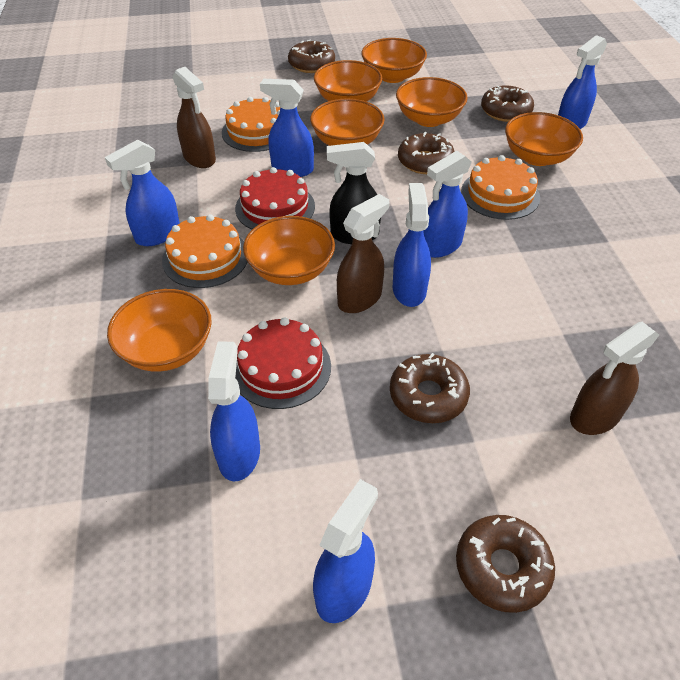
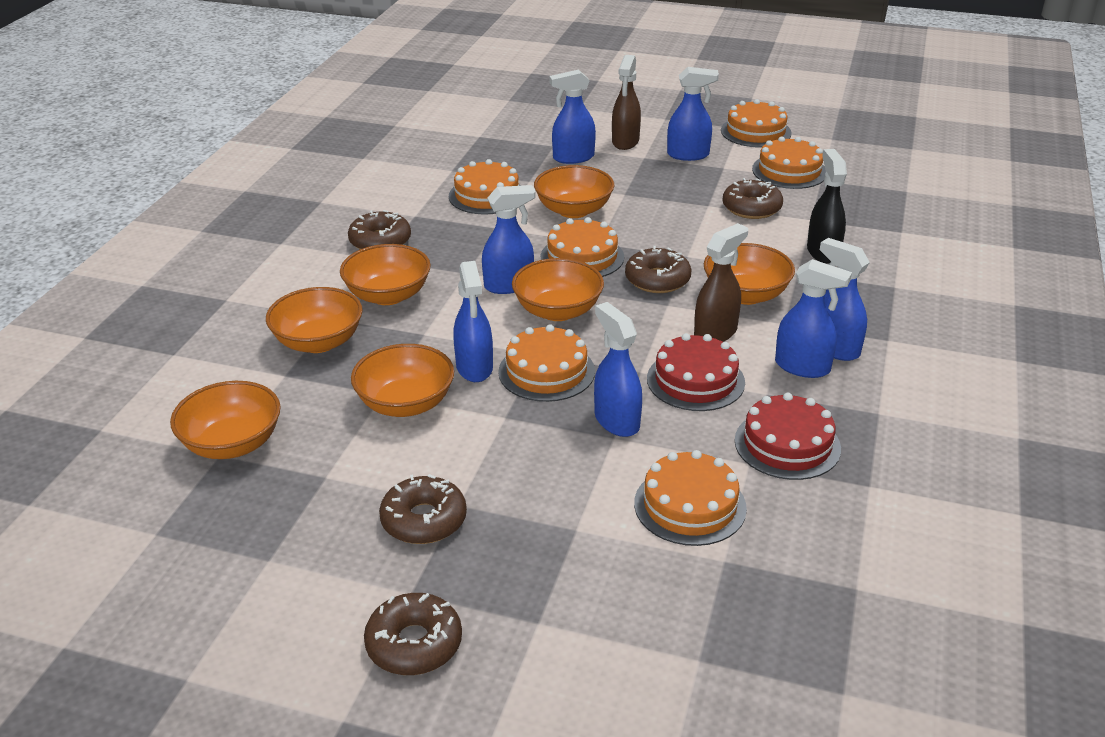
brown spray bottle: 3 -> 2
orange cake: 3 -> 6

